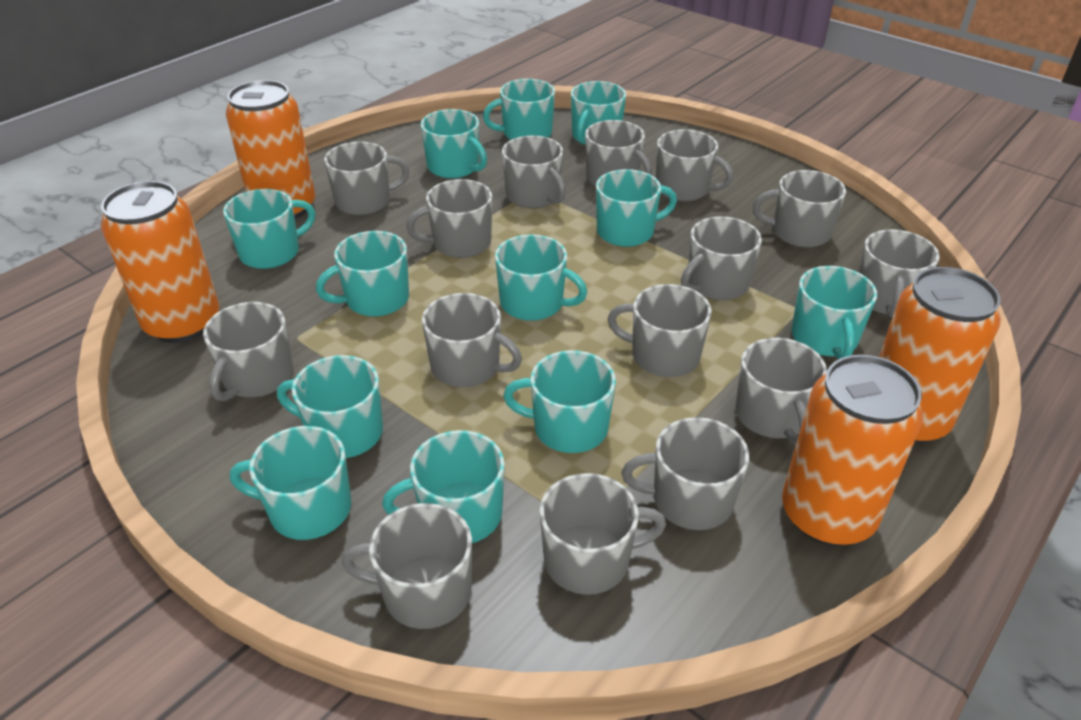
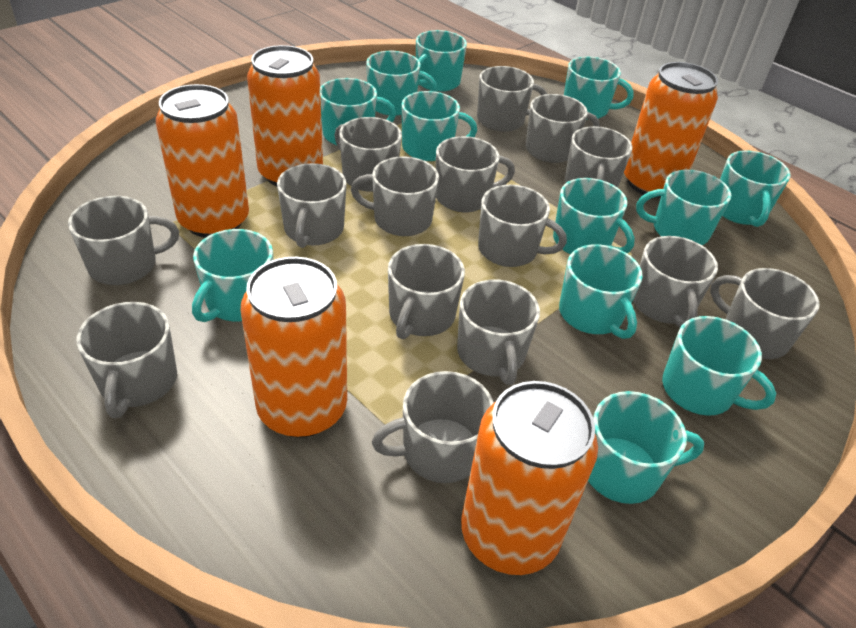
orange can: 4 -> 5

